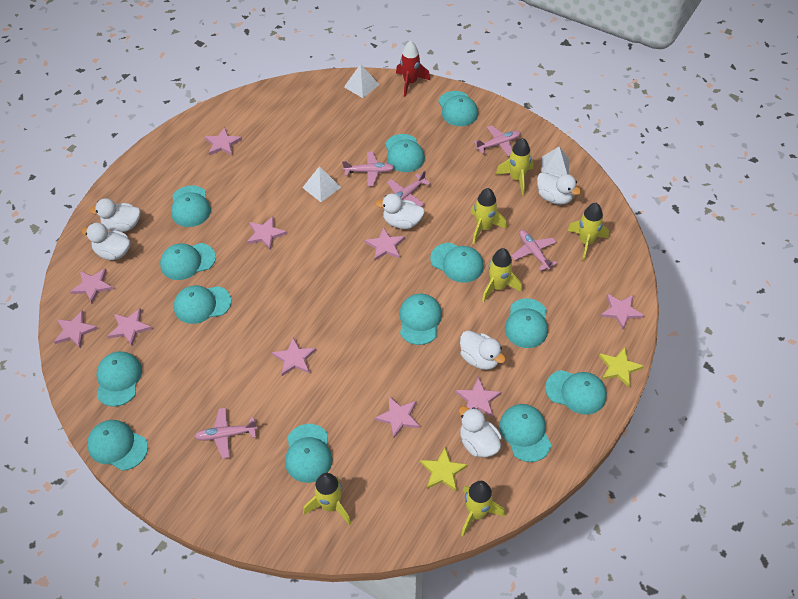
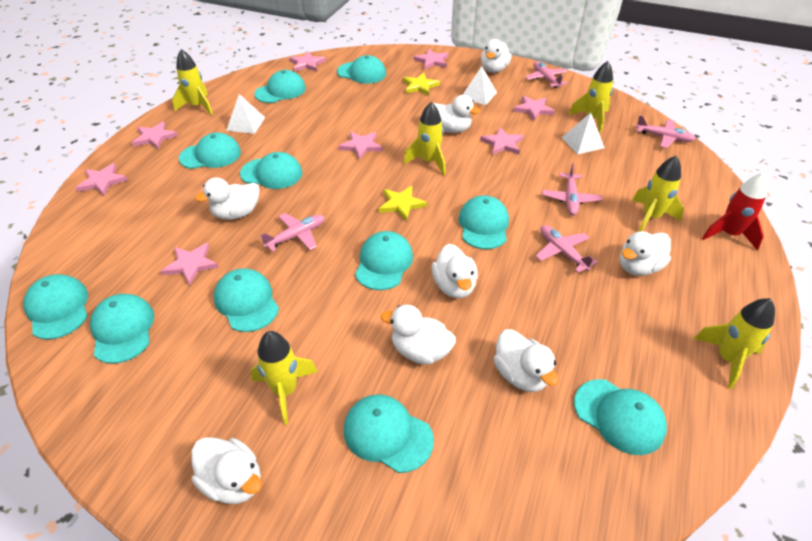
pink star: 10 -> 8
turquoise cap: 13 -> 11
white duck: 6 -> 8

